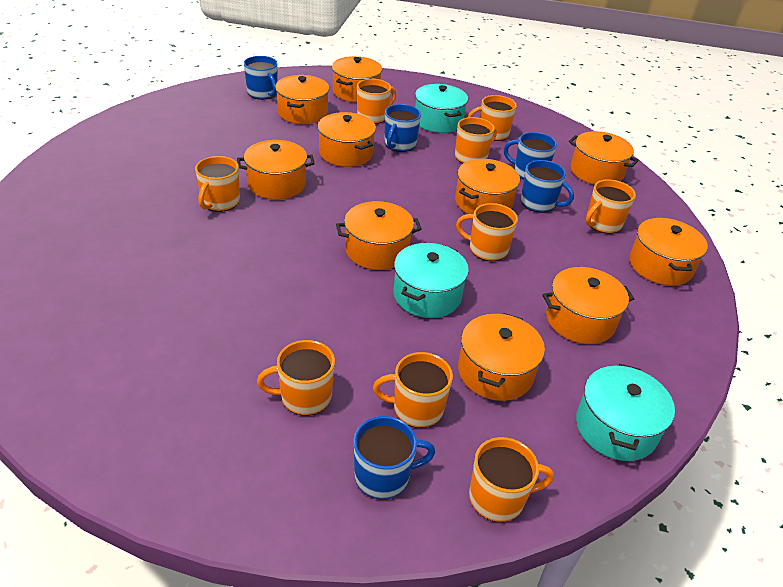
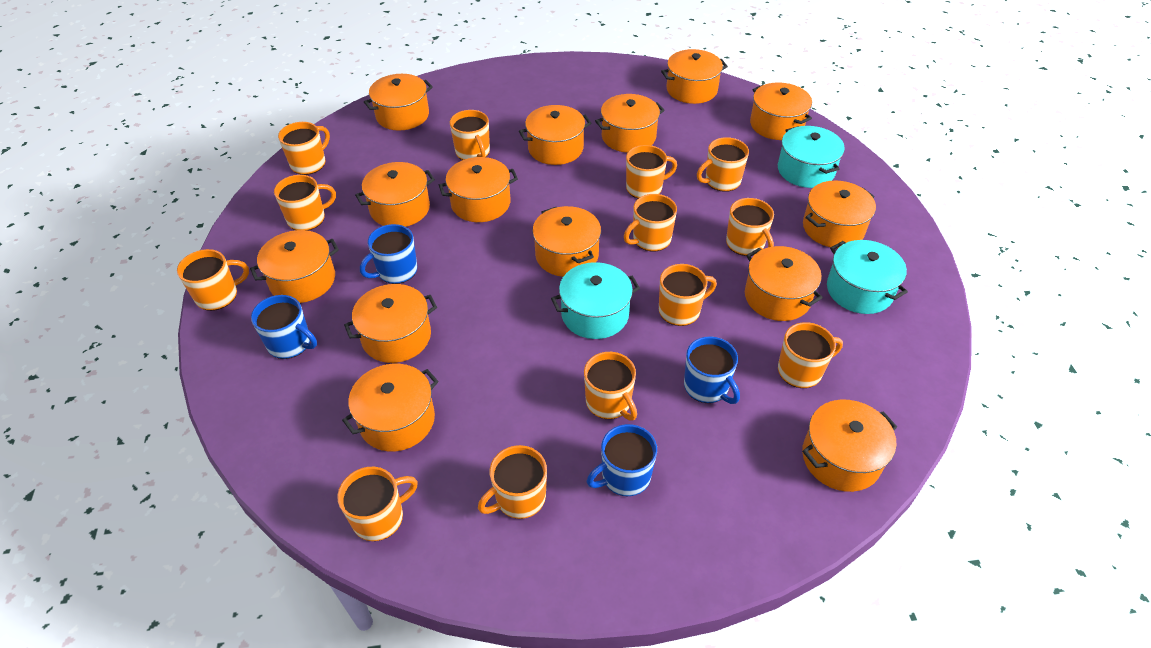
blue mug: 5 -> 4
orange mug: 9 -> 13
orange pot: 10 -> 14

